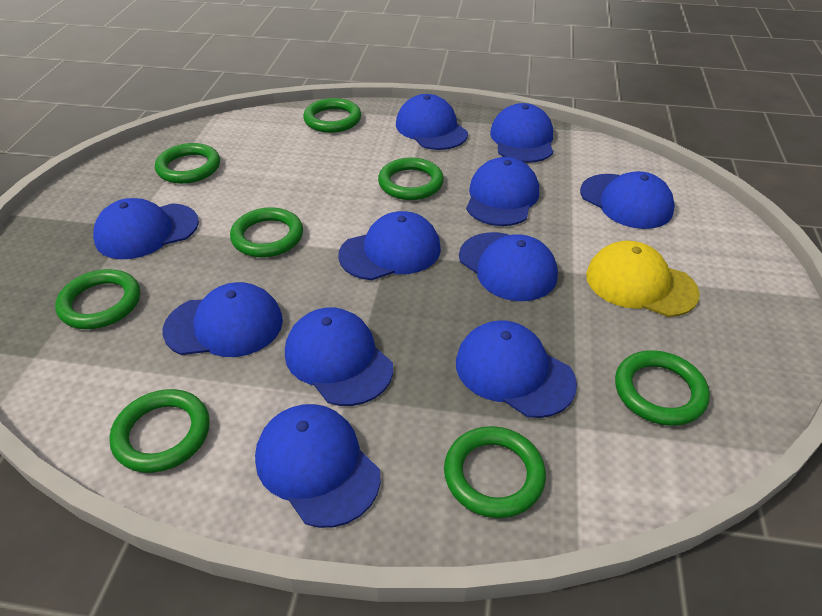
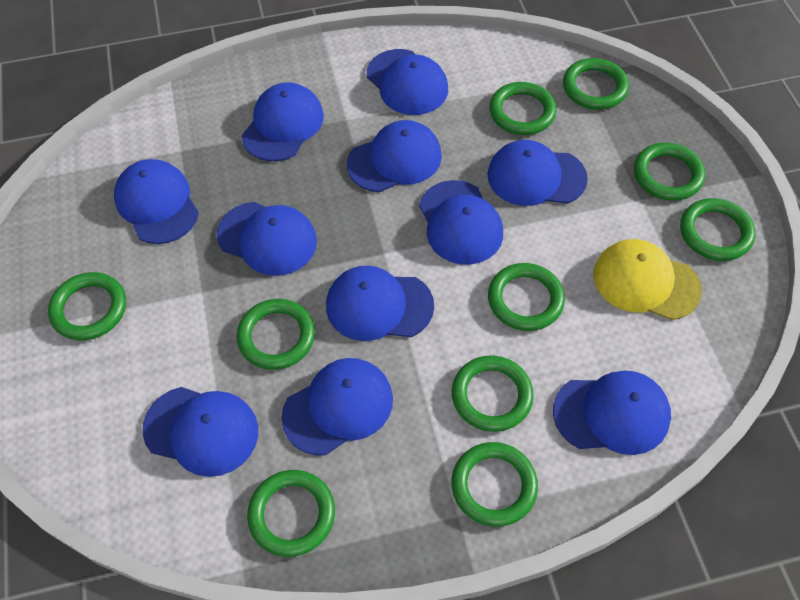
green ring: 8 -> 10

